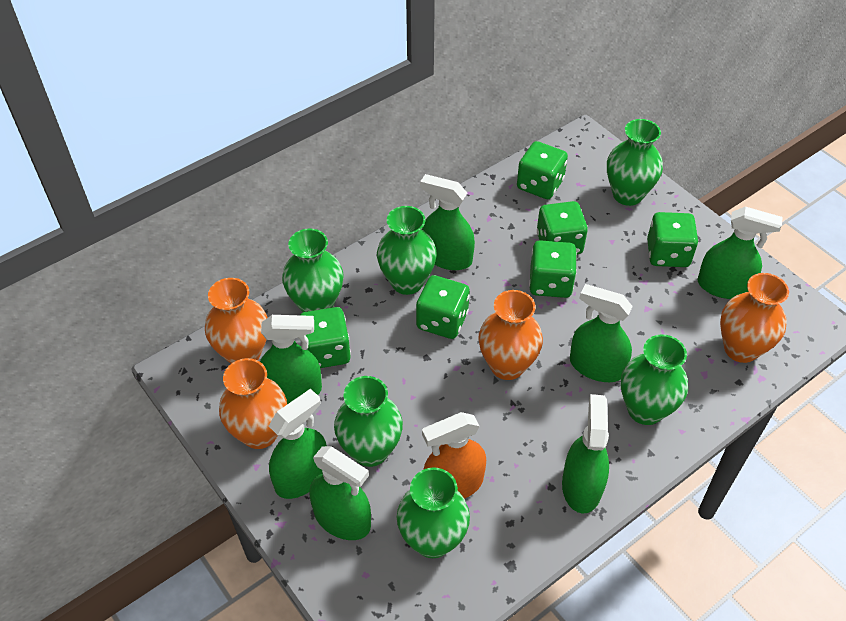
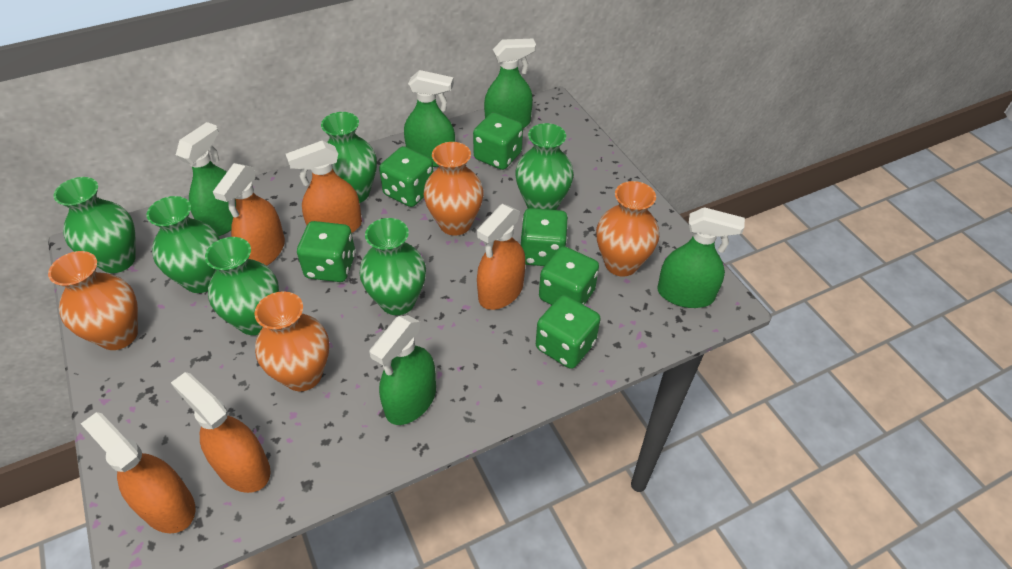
green spray bottle: 7 -> 5
orange spray bottle: 1 -> 5

